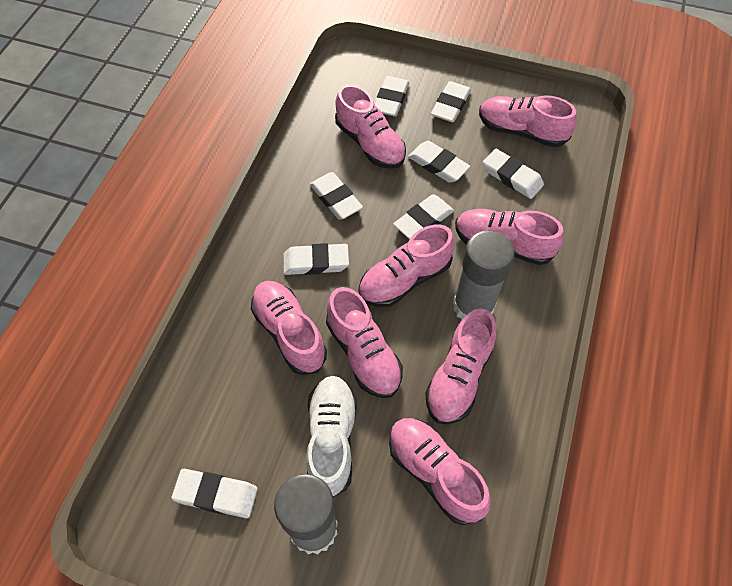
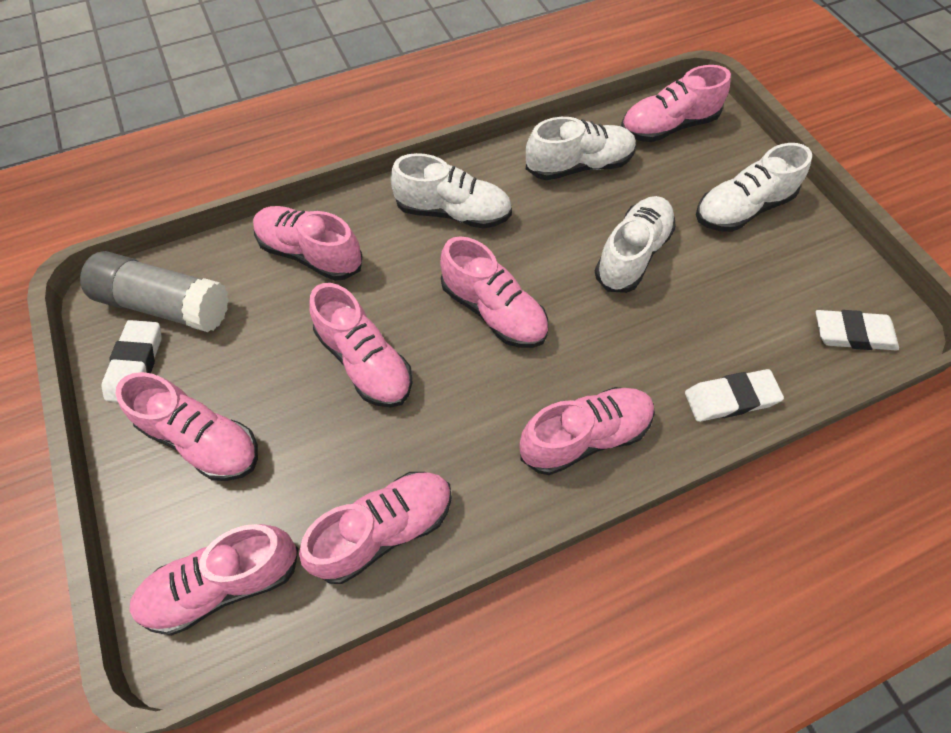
grey glue stick: 2 -> 1
white eraser: 8 -> 3
white shoe: 1 -> 4

